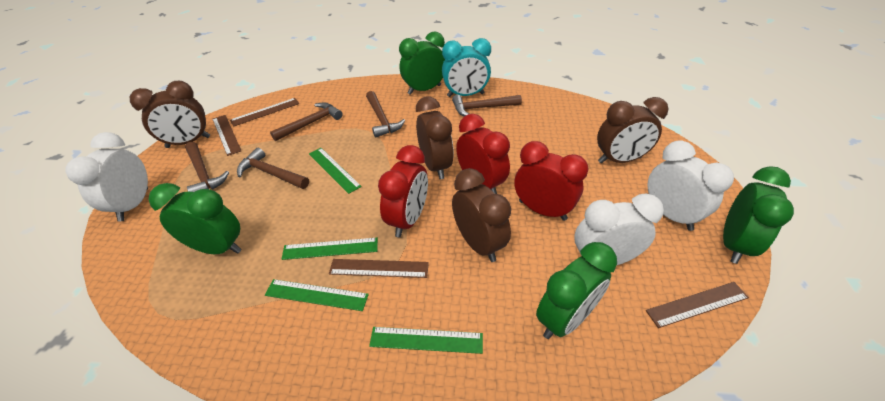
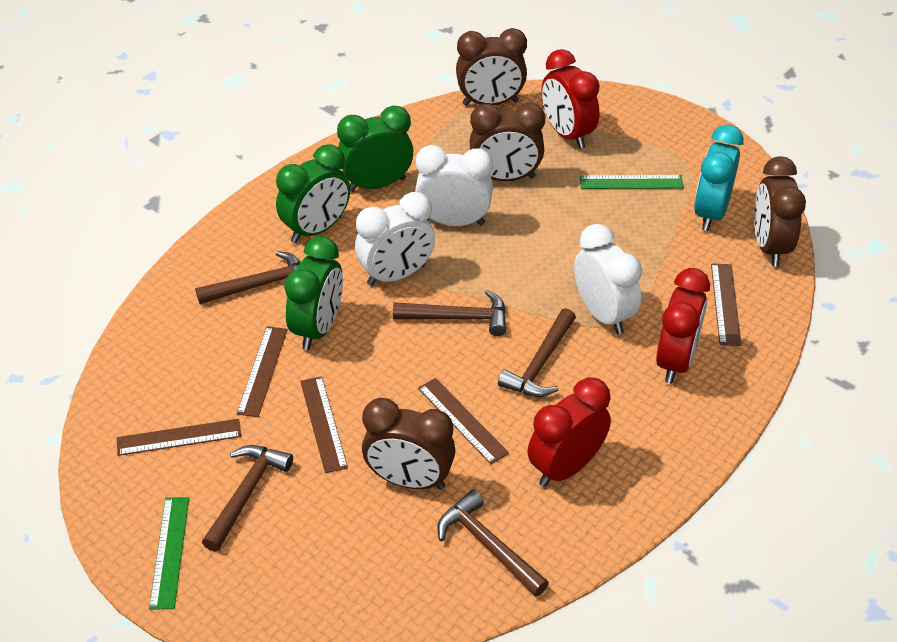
brown ruler: 4 -> 5
green clock: 4 -> 3
green ruler: 4 -> 2

